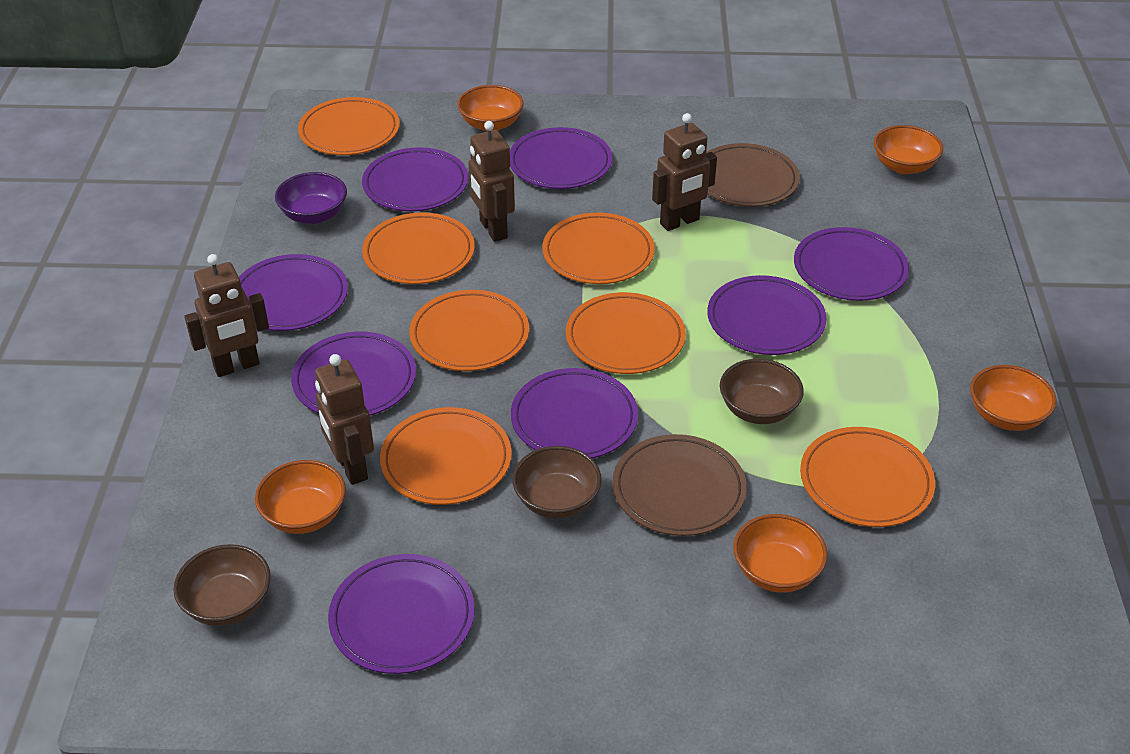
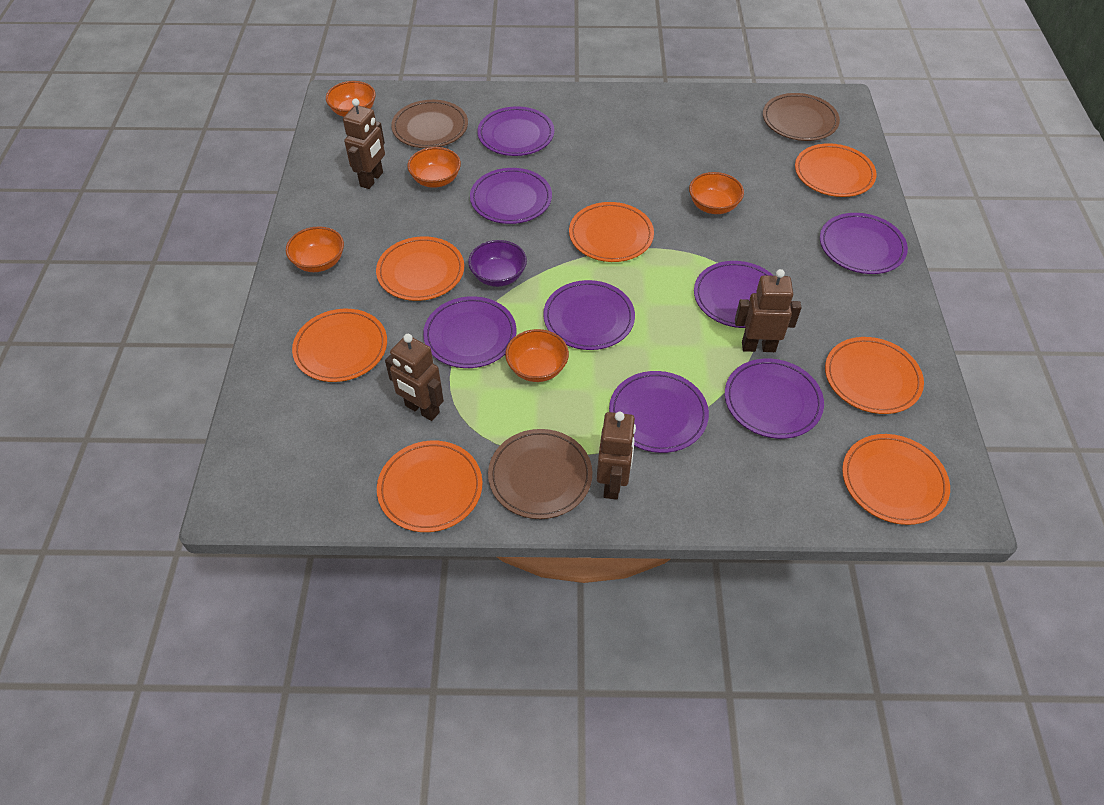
brown bowl: 3 -> 0
brown plate: 2 -> 3

